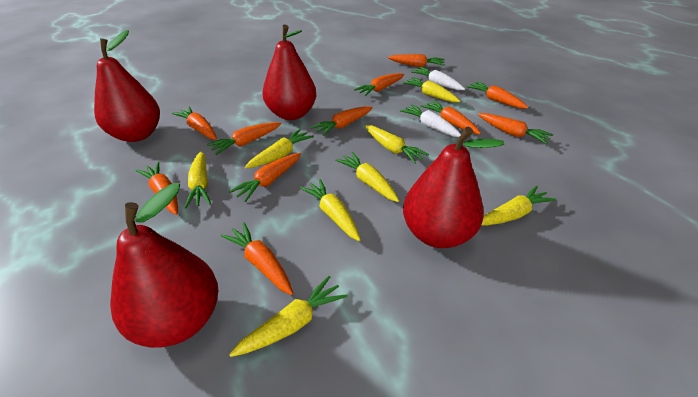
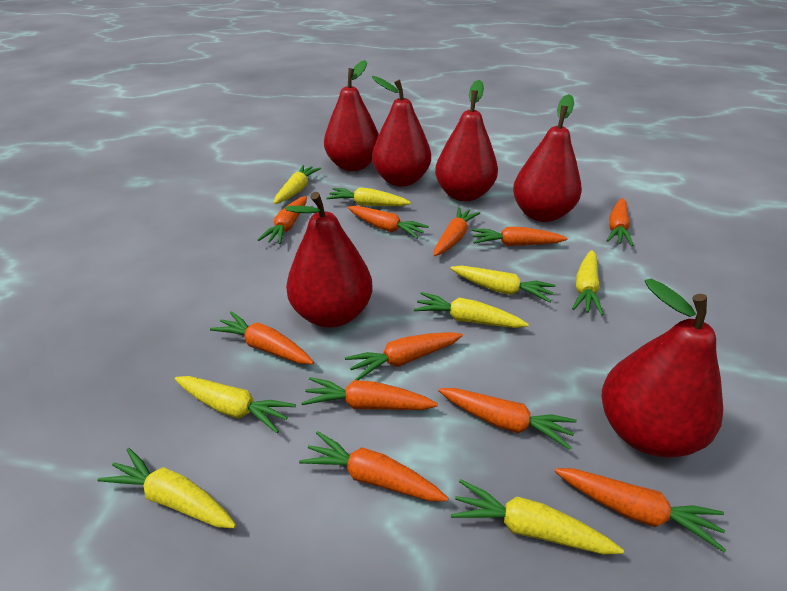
red pear: 4 -> 6
white carrot: 2 -> 0

